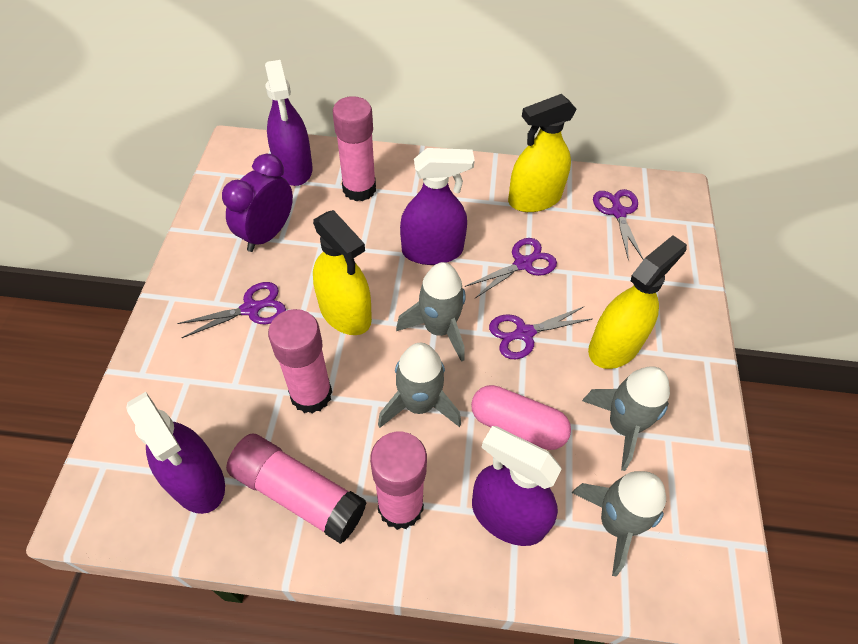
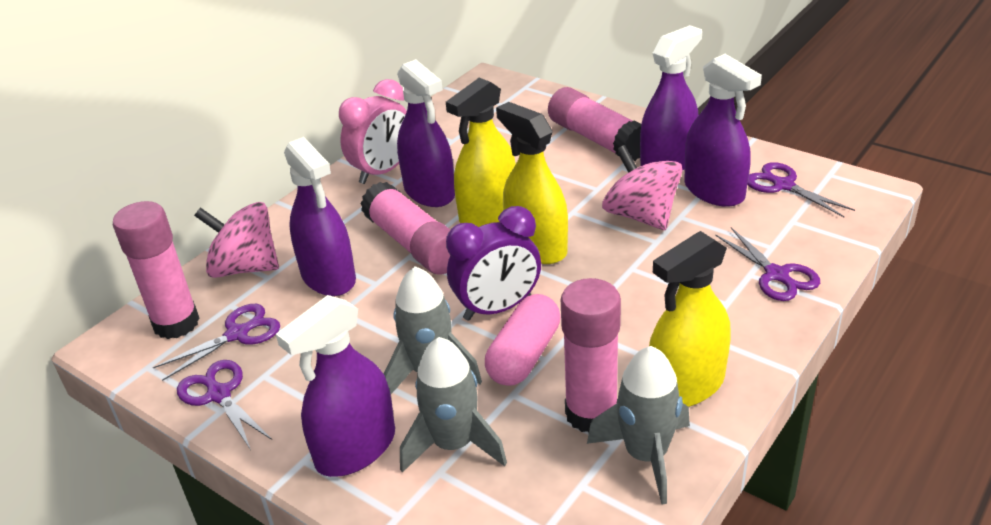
grey rocket: 4 -> 3
pink clock: 0 -> 1
pink spinning top: 0 -> 2
purple spray bottle: 4 -> 5

